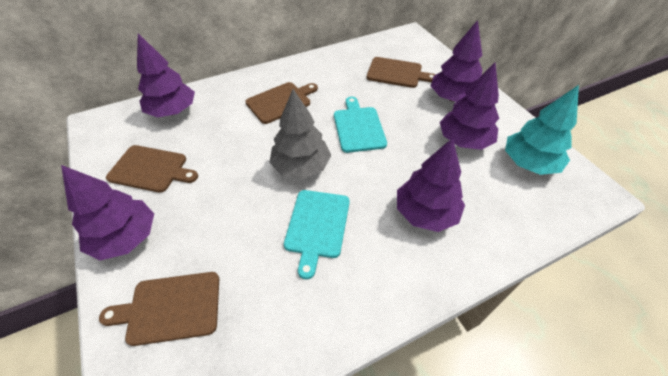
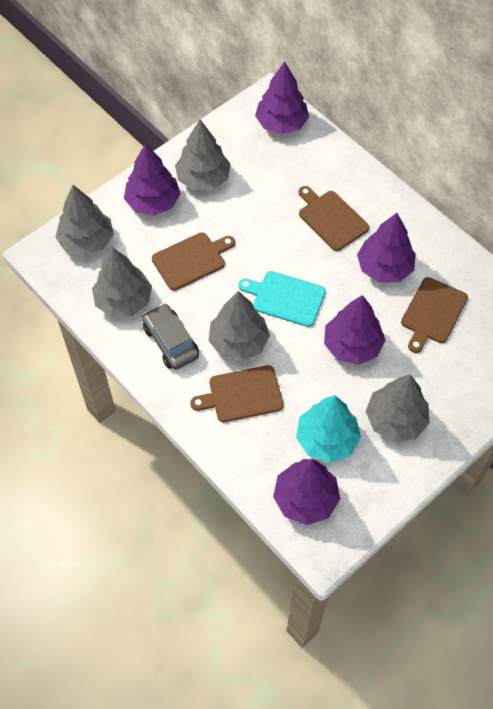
grey car: 0 -> 1
grey tree: 1 -> 5
turquoise cutting board: 2 -> 1

